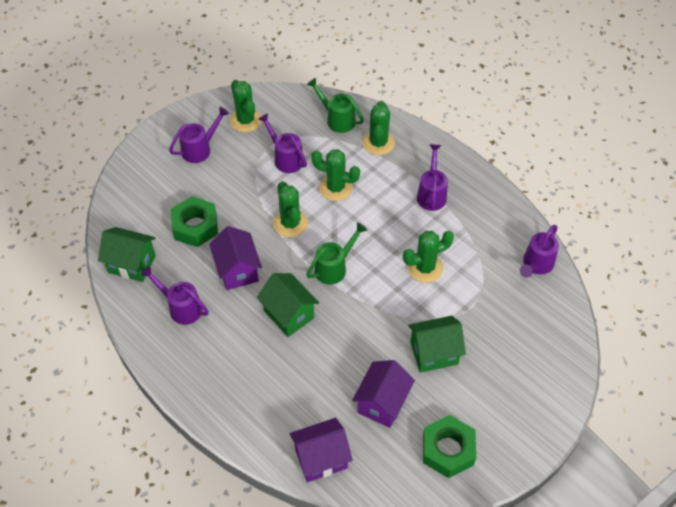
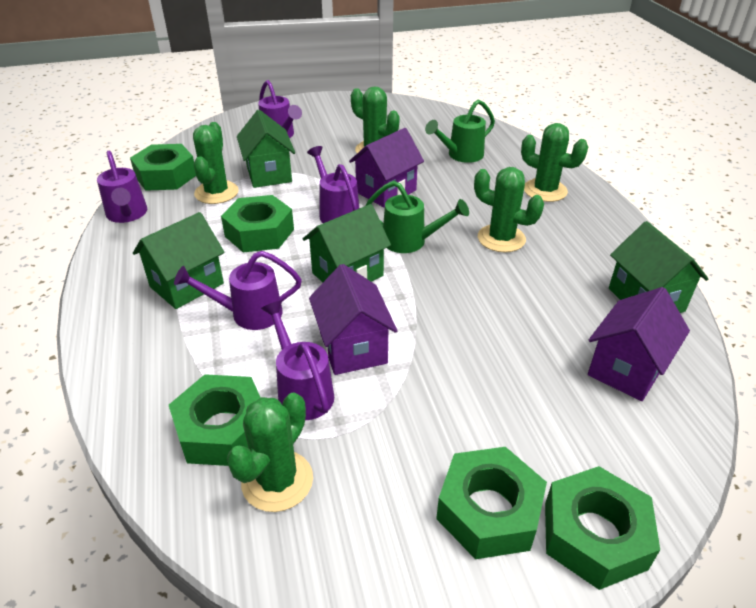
green house: 3 -> 4
green nut: 2 -> 5

